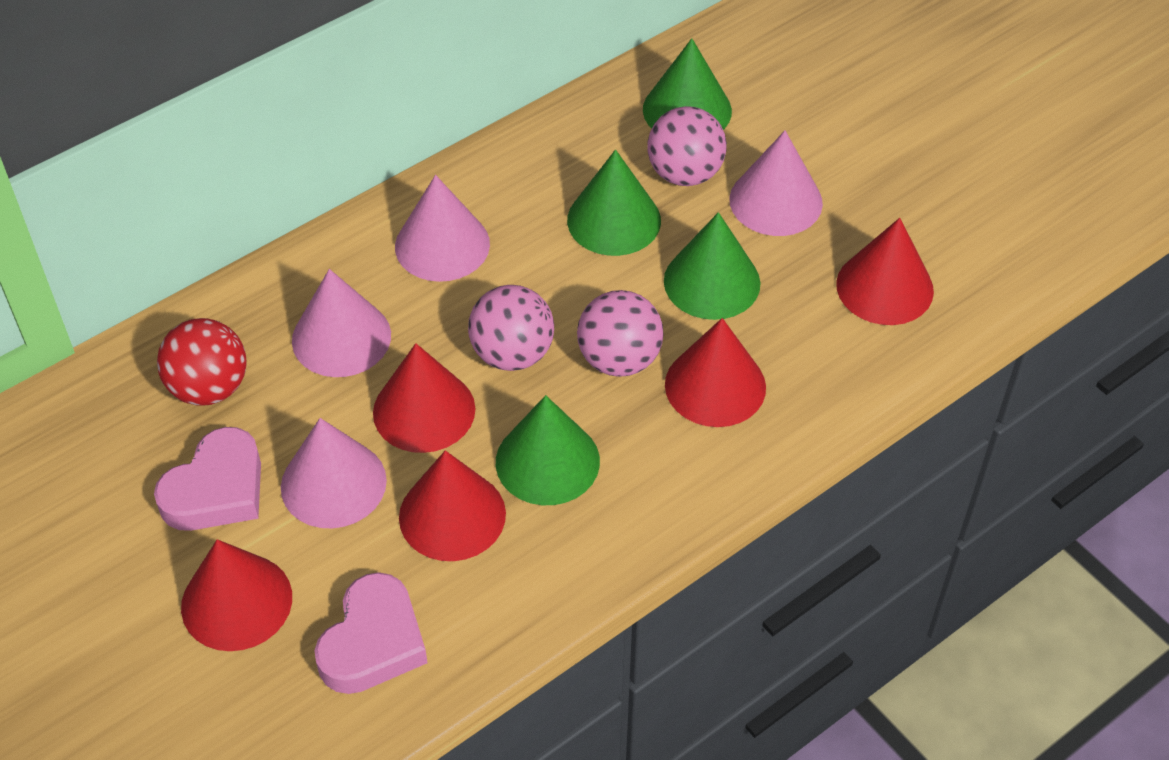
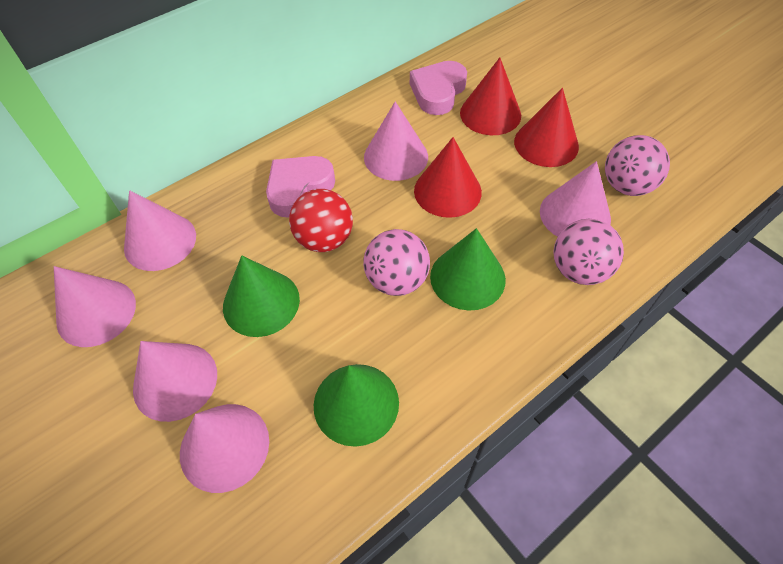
green cone: 4 -> 3
pink cone: 4 -> 6
red cone: 5 -> 3

